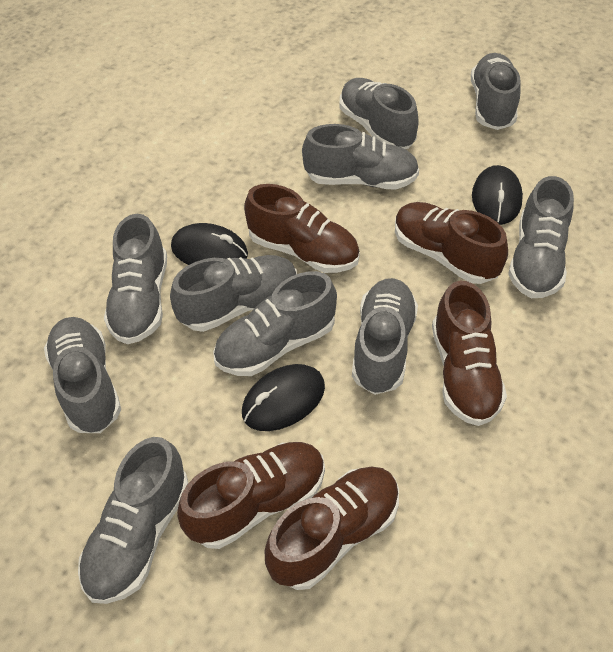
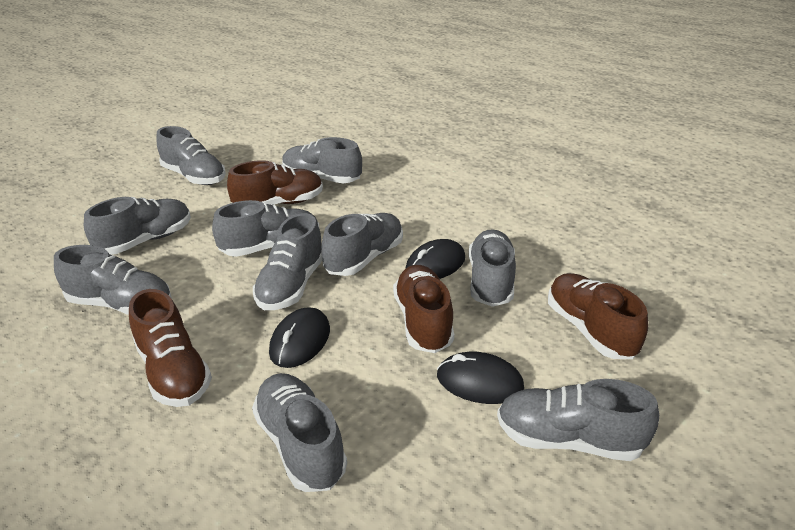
brown shoe: 5 -> 4

